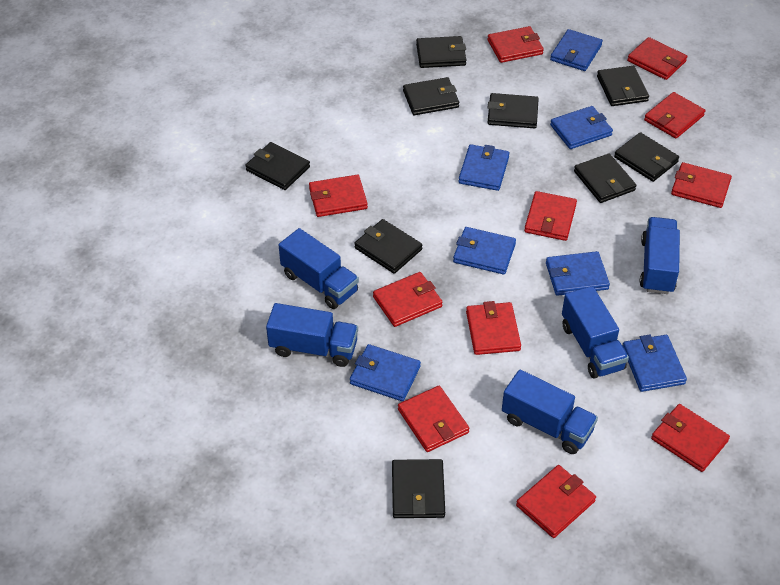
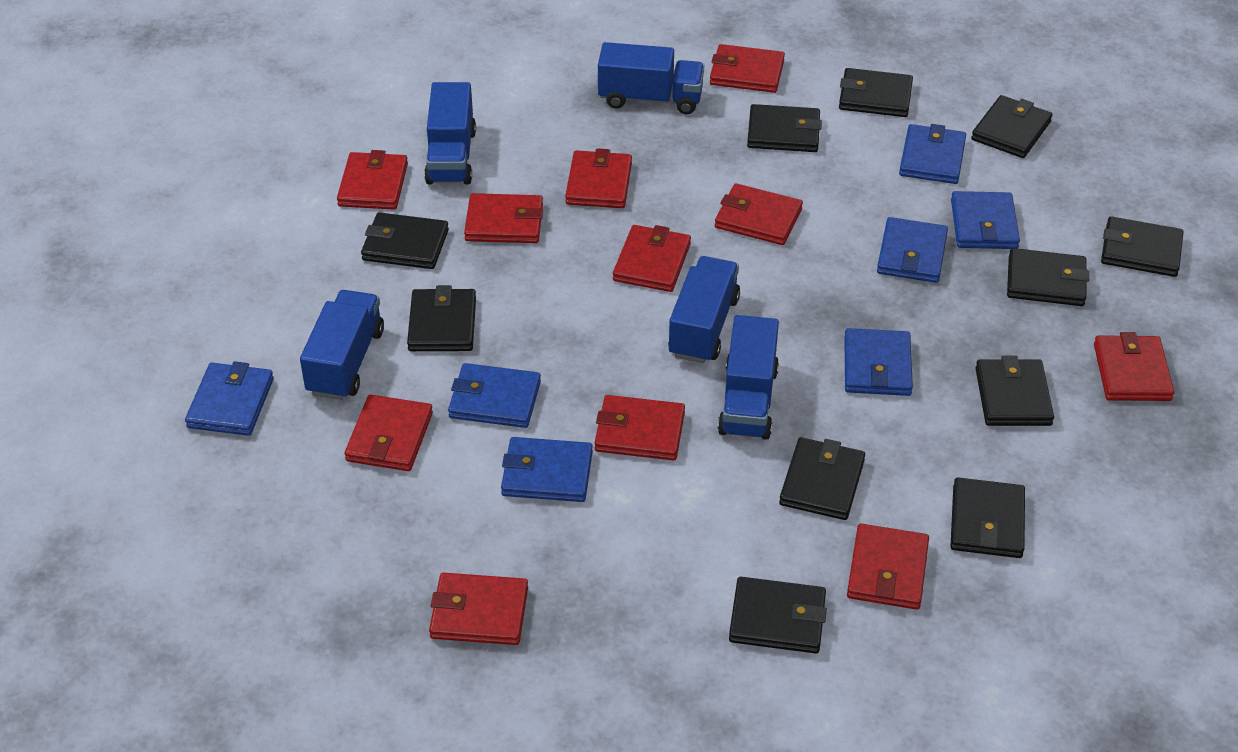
black wallet: 9 -> 11

